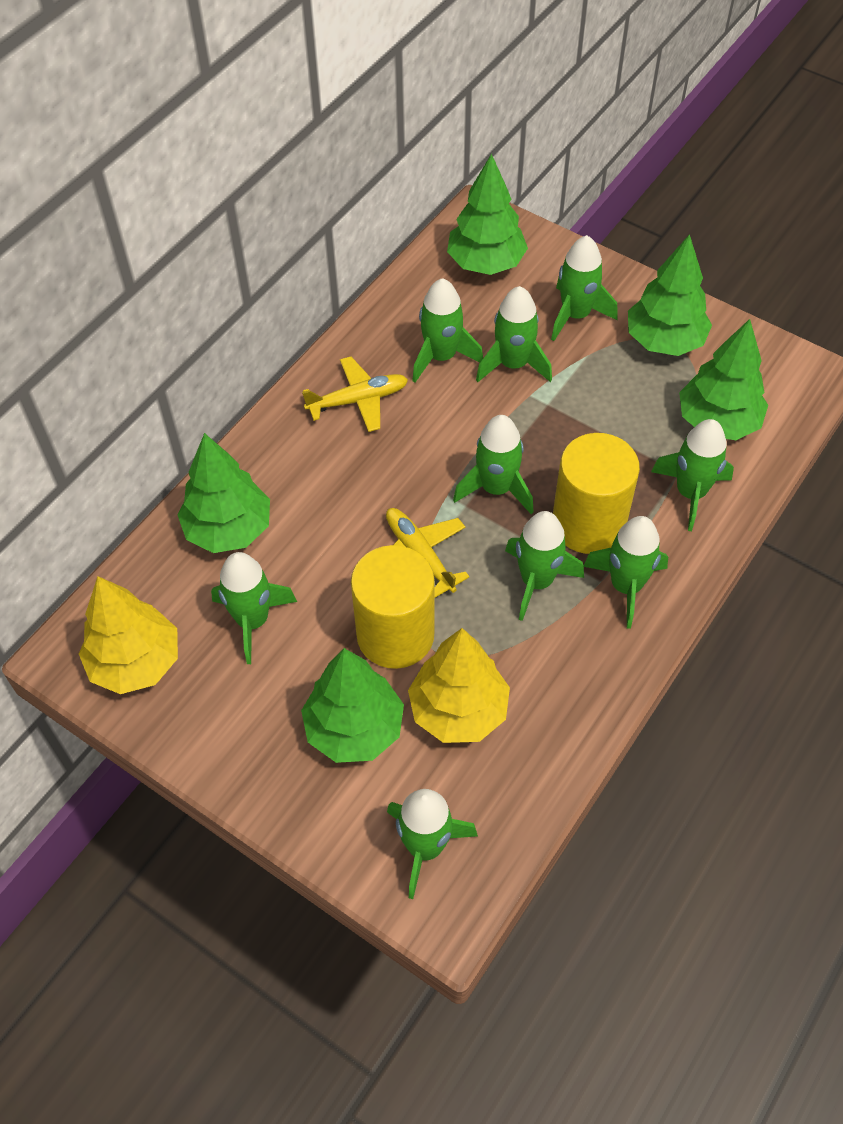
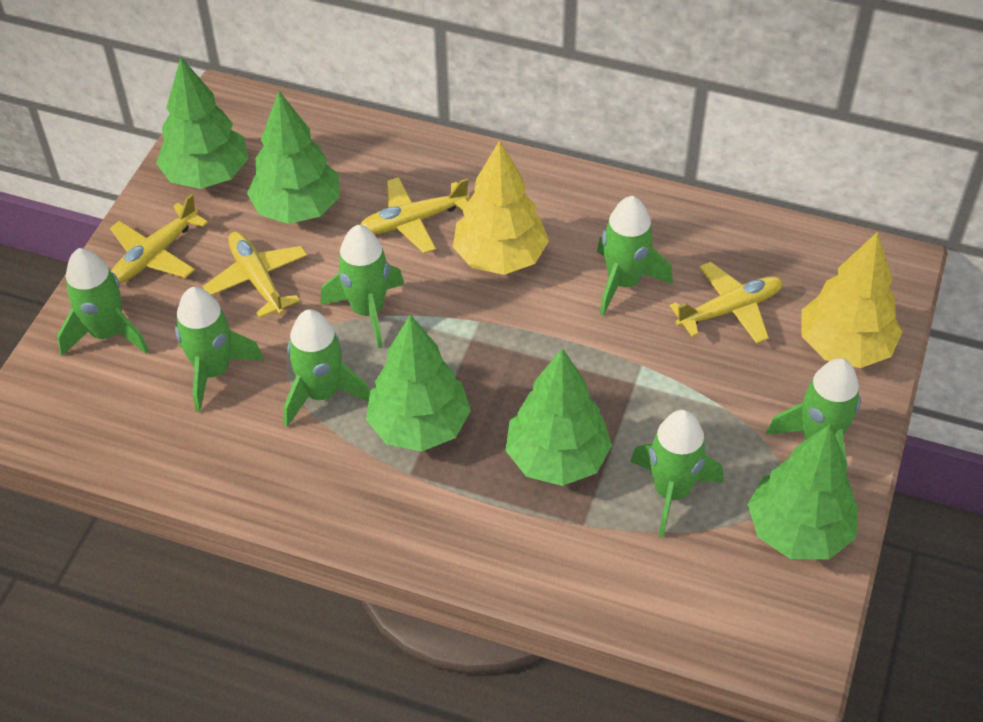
green rocket: 9 -> 7
yellow cylinder: 2 -> 0
yellow plane: 2 -> 4

